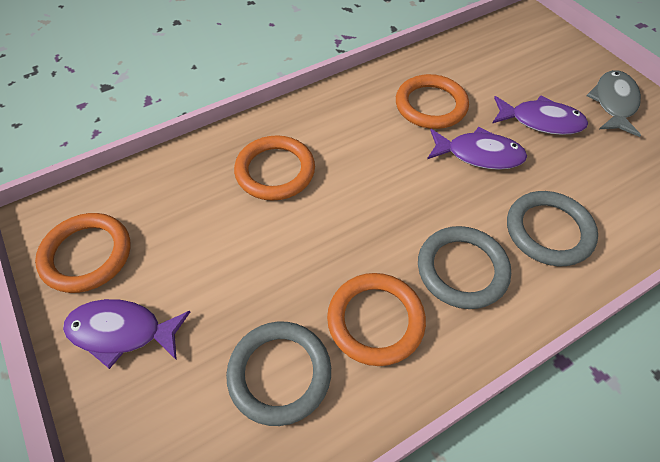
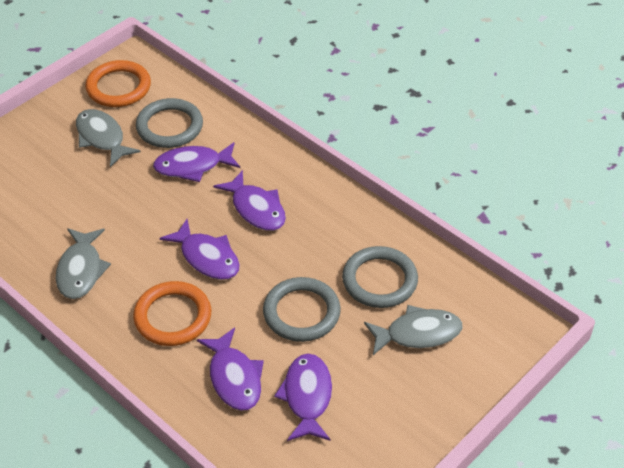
grey fish: 1 -> 3
orange ring: 4 -> 2
purple fish: 3 -> 5

